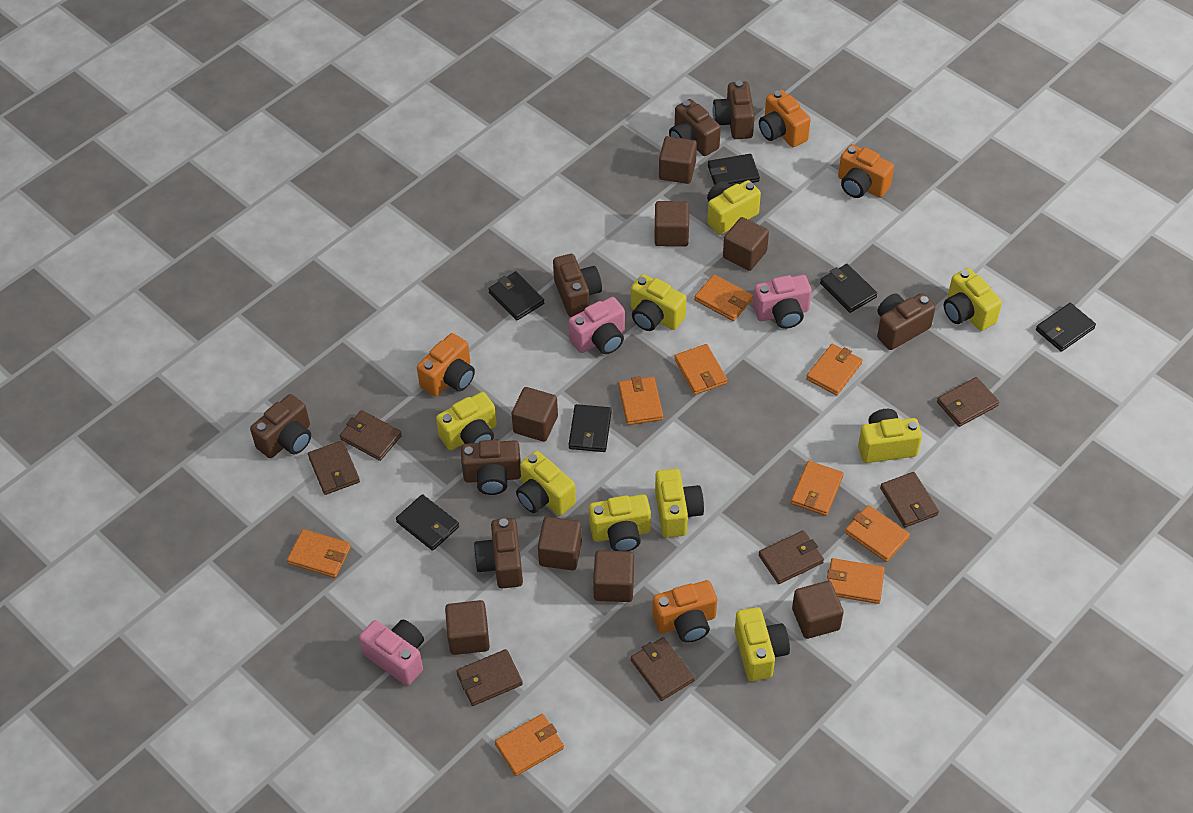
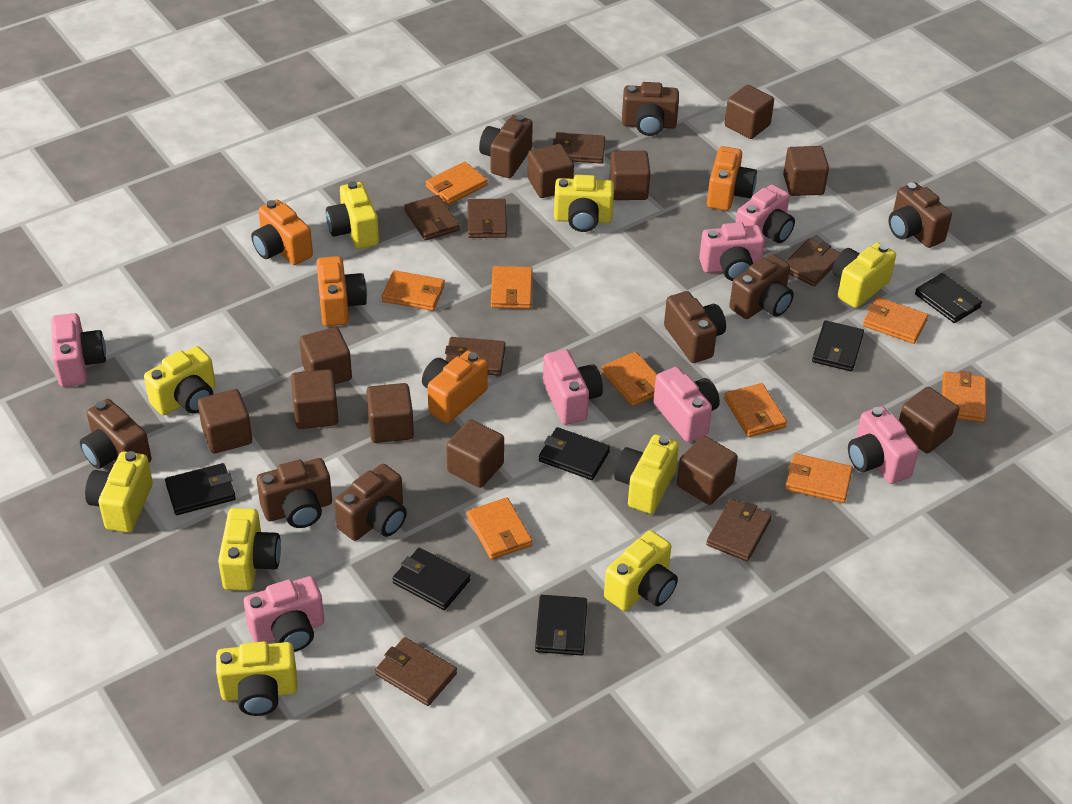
brown camera: 7 -> 8
brown cube: 8 -> 11
pink camera: 3 -> 7

